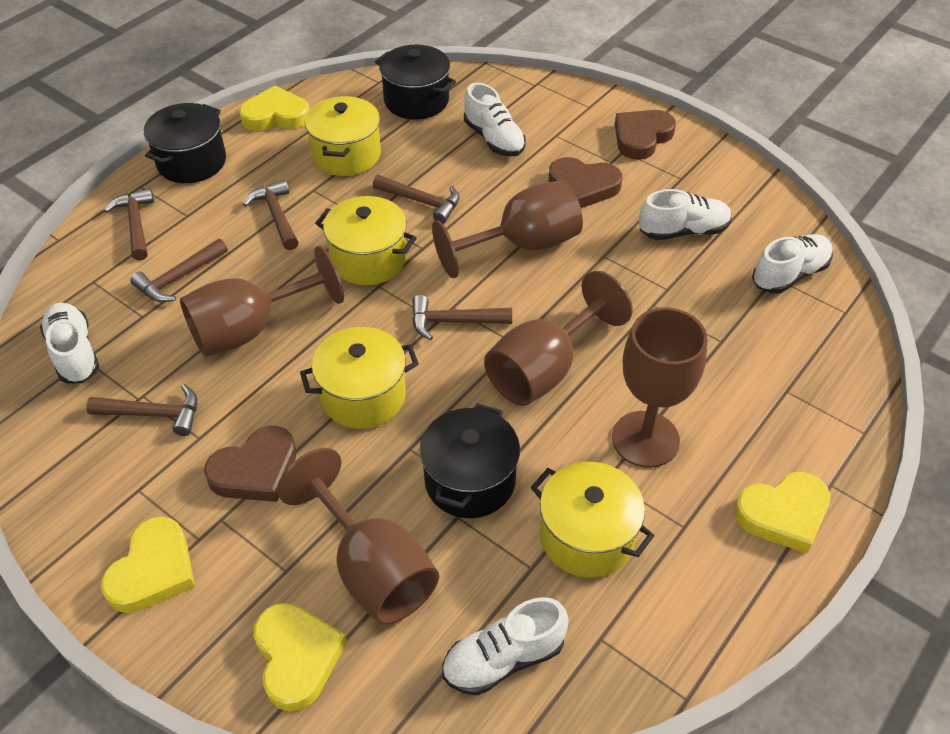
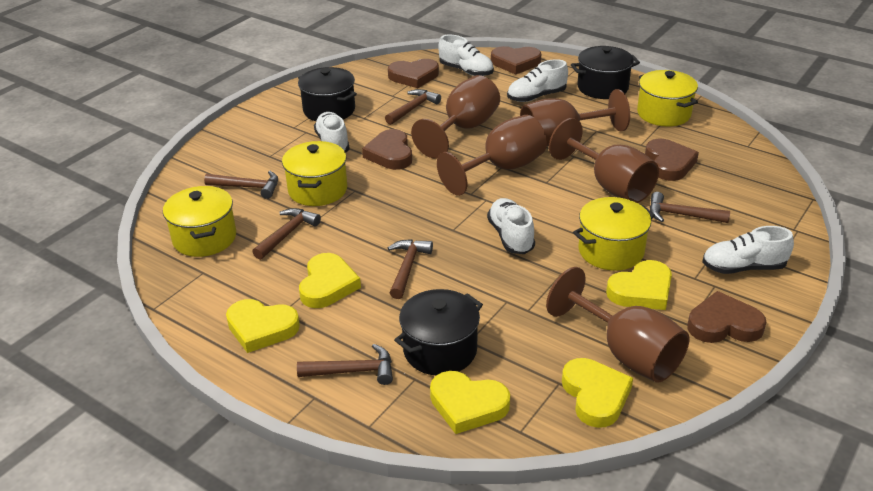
brown heart: 3 -> 5
yellow heart: 4 -> 5

